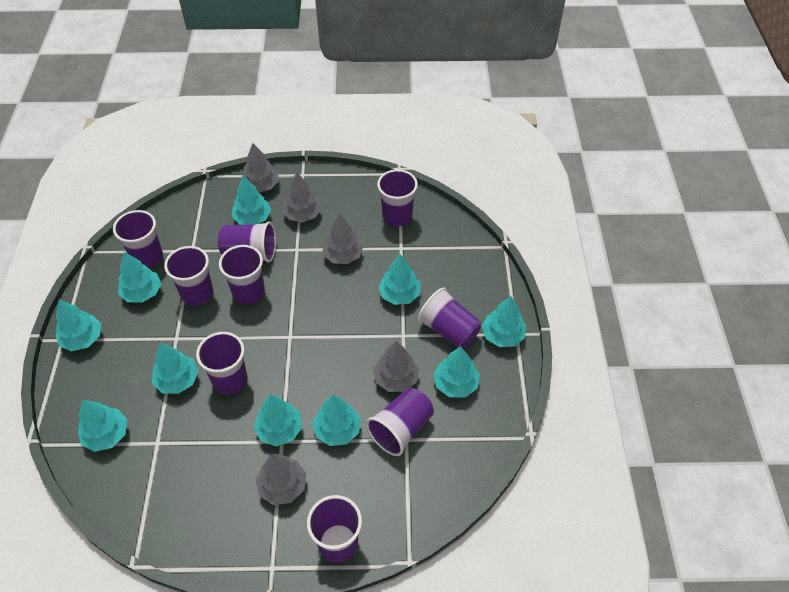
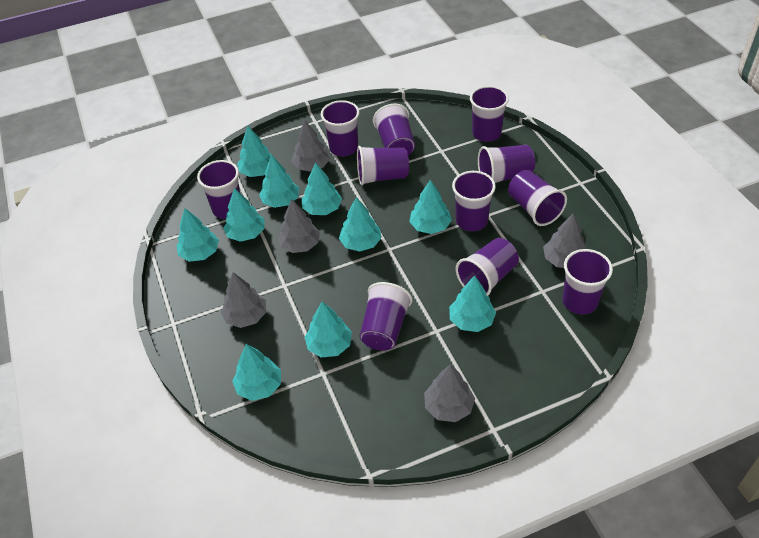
purple cup: 9 -> 11

